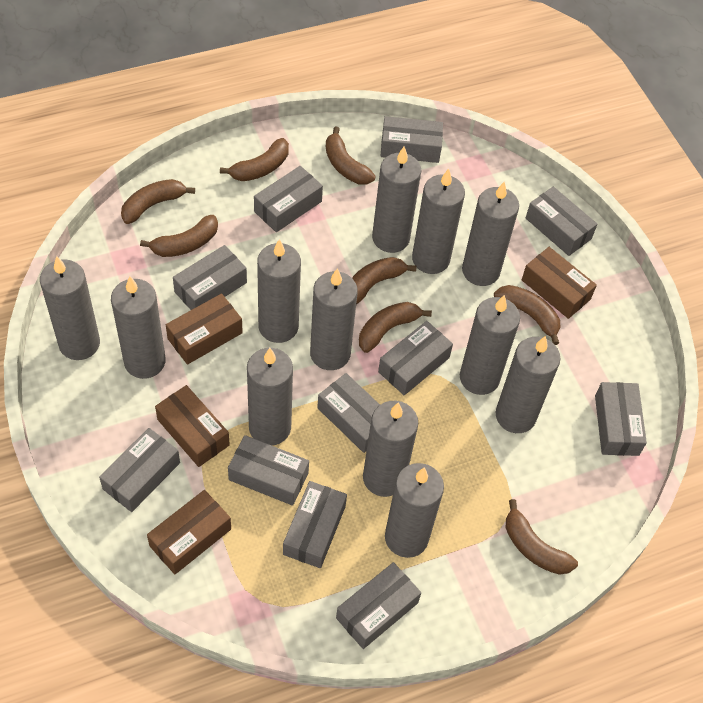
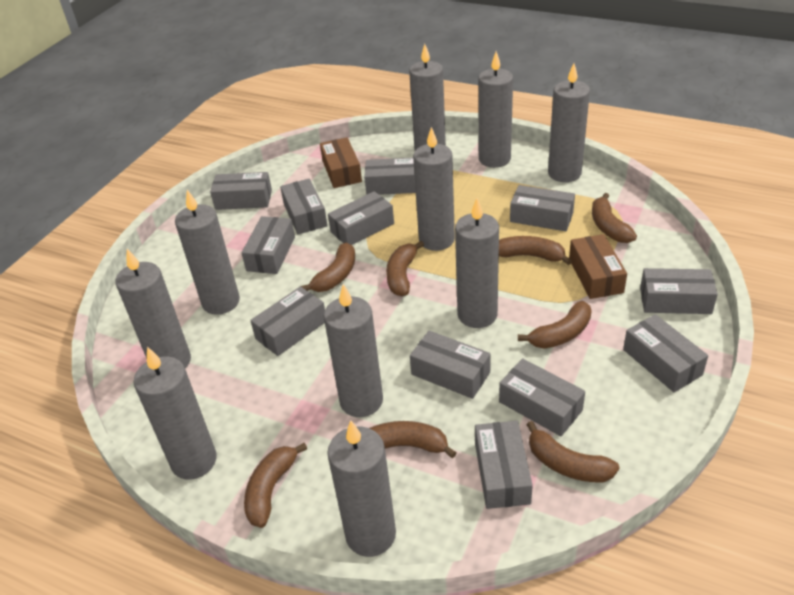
brown box: 4 -> 2
grey box: 11 -> 12
grey candle: 12 -> 10

